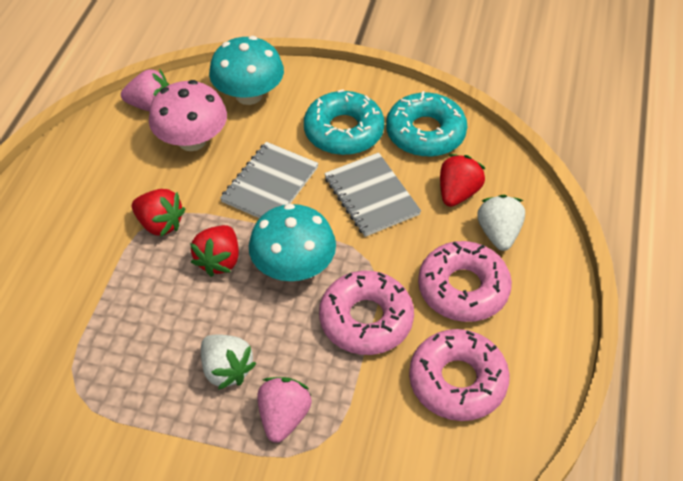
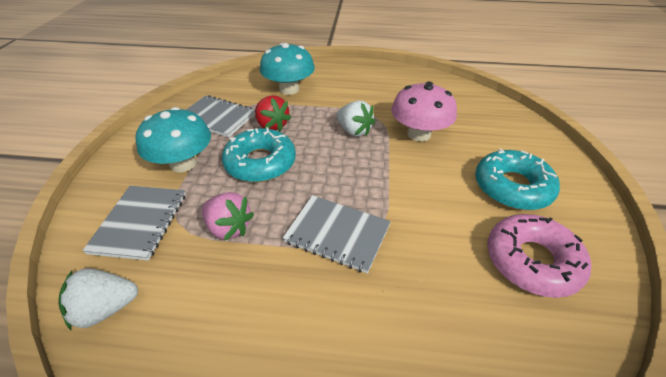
grey notebook: 2 -> 3
pink donut: 3 -> 1
pink strawberry: 2 -> 1
red strawberry: 3 -> 1

